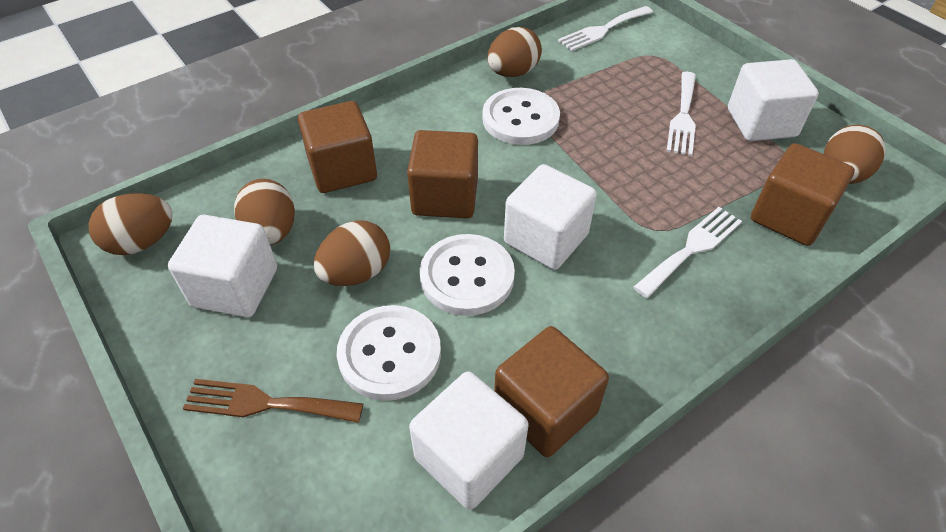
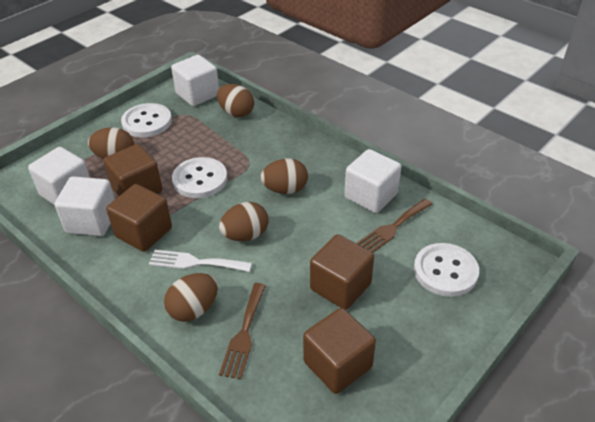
brown fork: 1 -> 2
white fork: 3 -> 1

